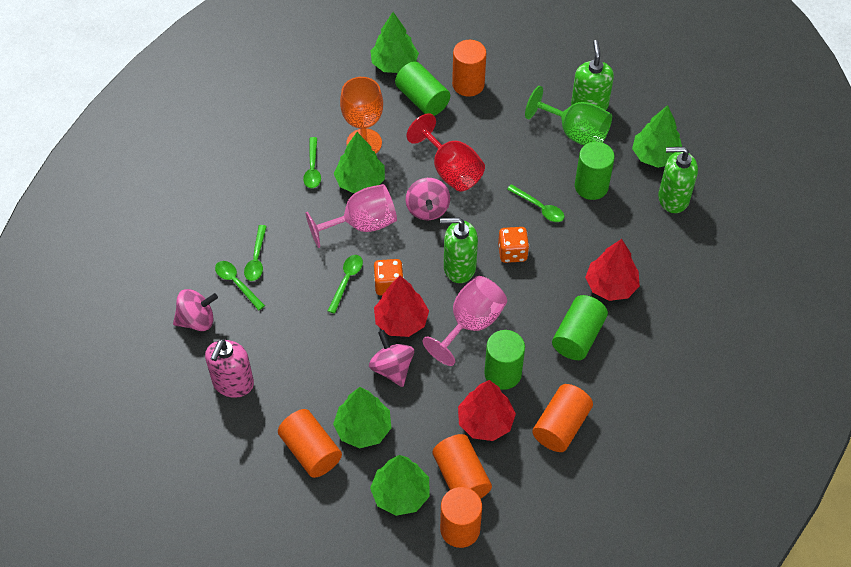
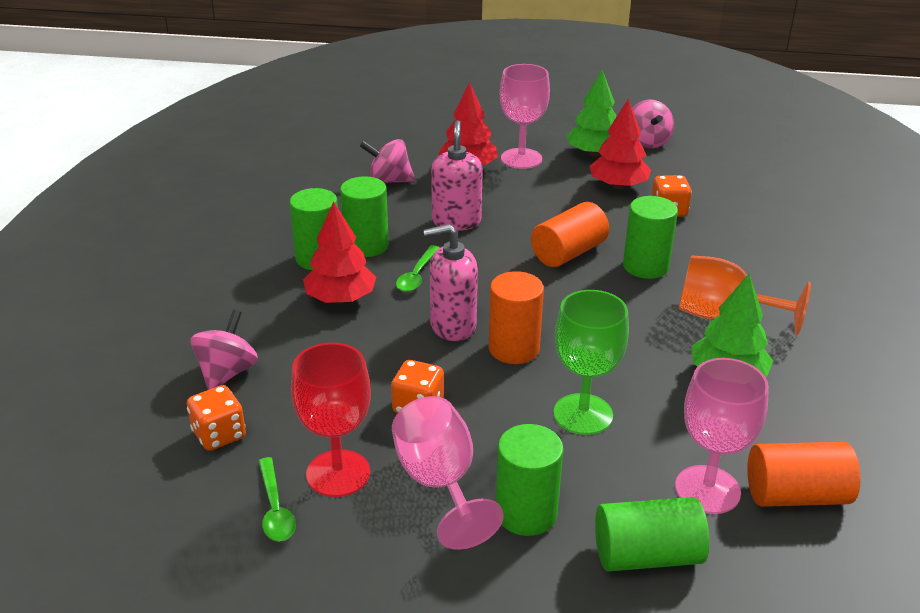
green cylinder: 4 -> 5
green soap dispenser: 3 -> 0
green spoon: 5 -> 2
green tree: 5 -> 2
orange cylinder: 5 -> 3
orange dice: 2 -> 3
pink goblet: 2 -> 3
pink soap dispenser: 1 -> 2

